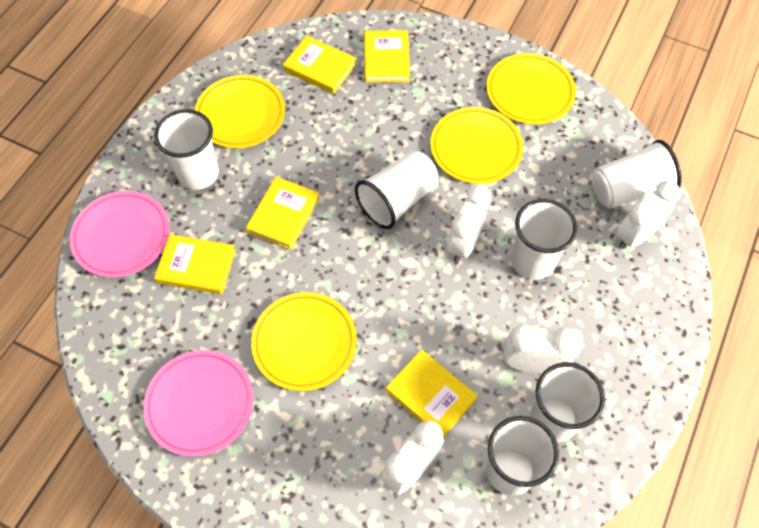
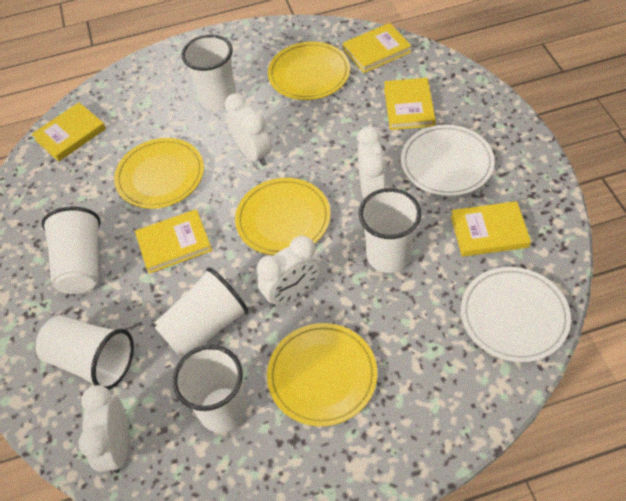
pink plate: 2 -> 0
white plate: 0 -> 2

